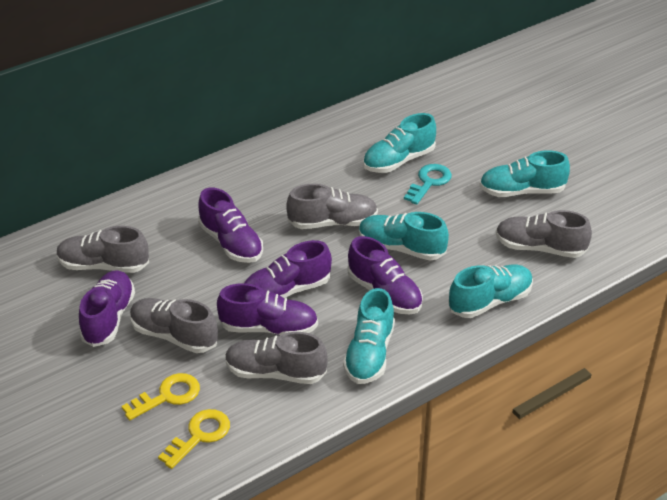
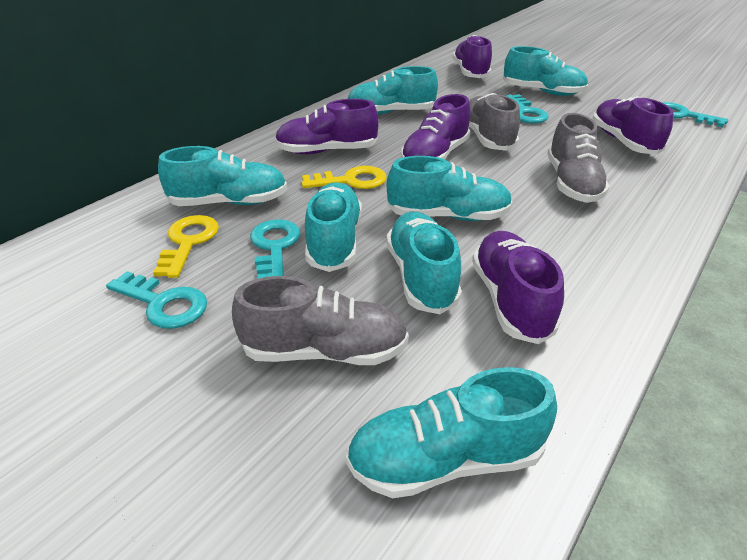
grey shoe: 5 -> 3
turquoise key: 1 -> 4
turquoise shoe: 5 -> 7

